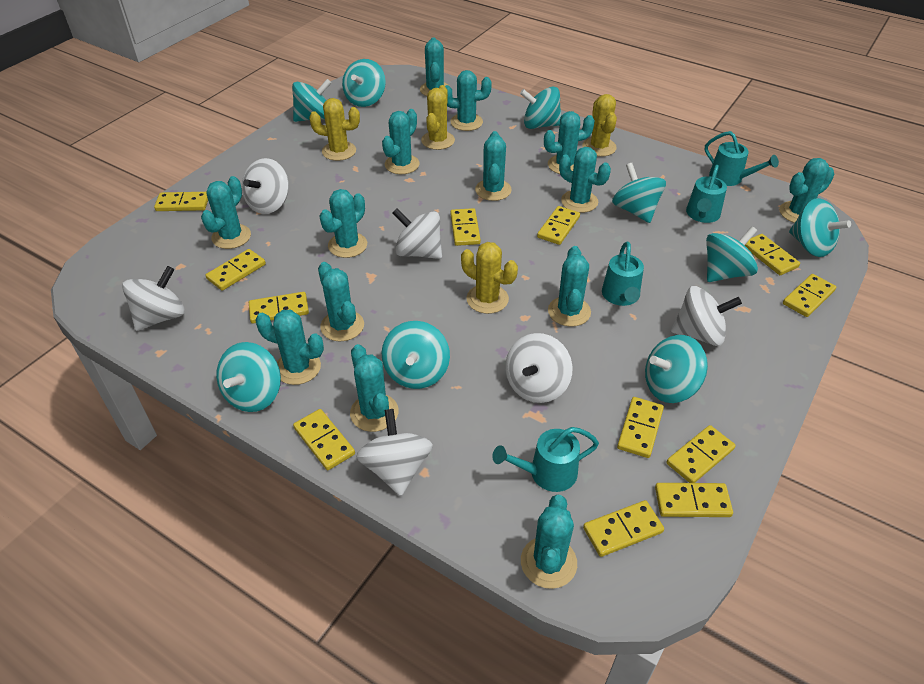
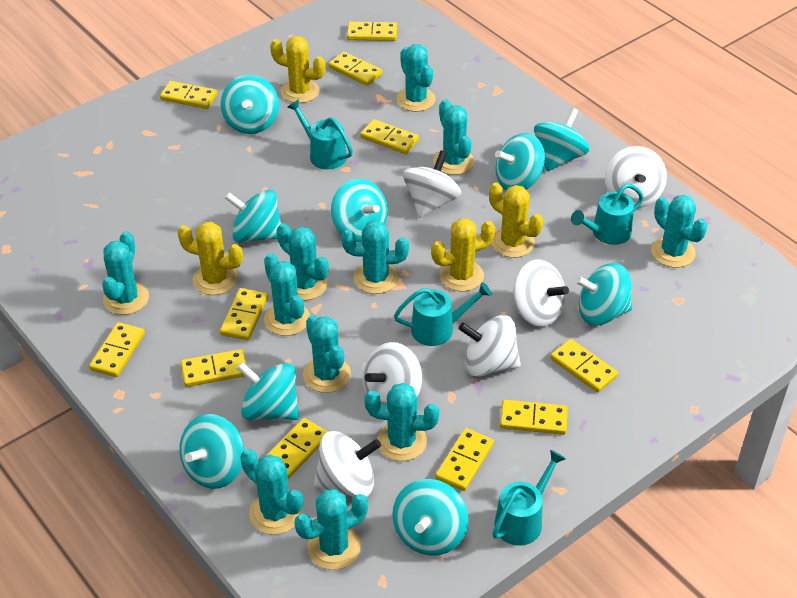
turquoise cactus: 14 -> 11
yellow domino: 12 -> 11

